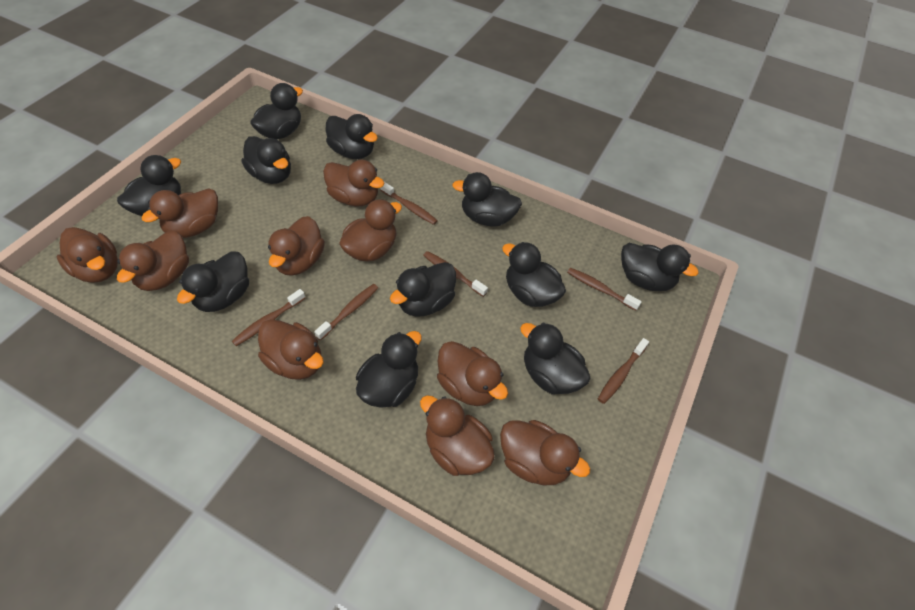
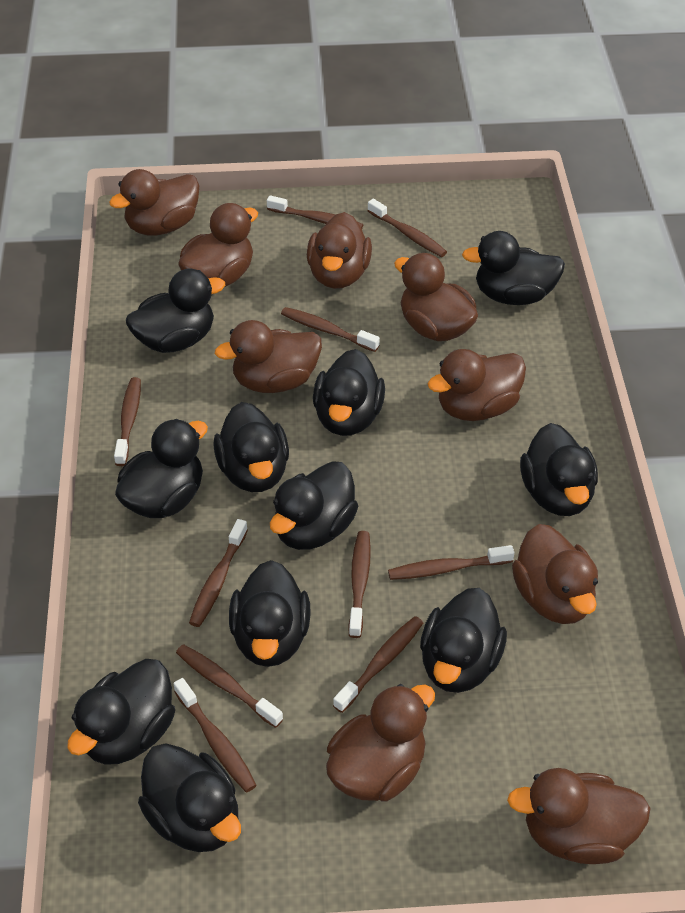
brown duck: 10 -> 9
brown toothbrush: 6 -> 10

